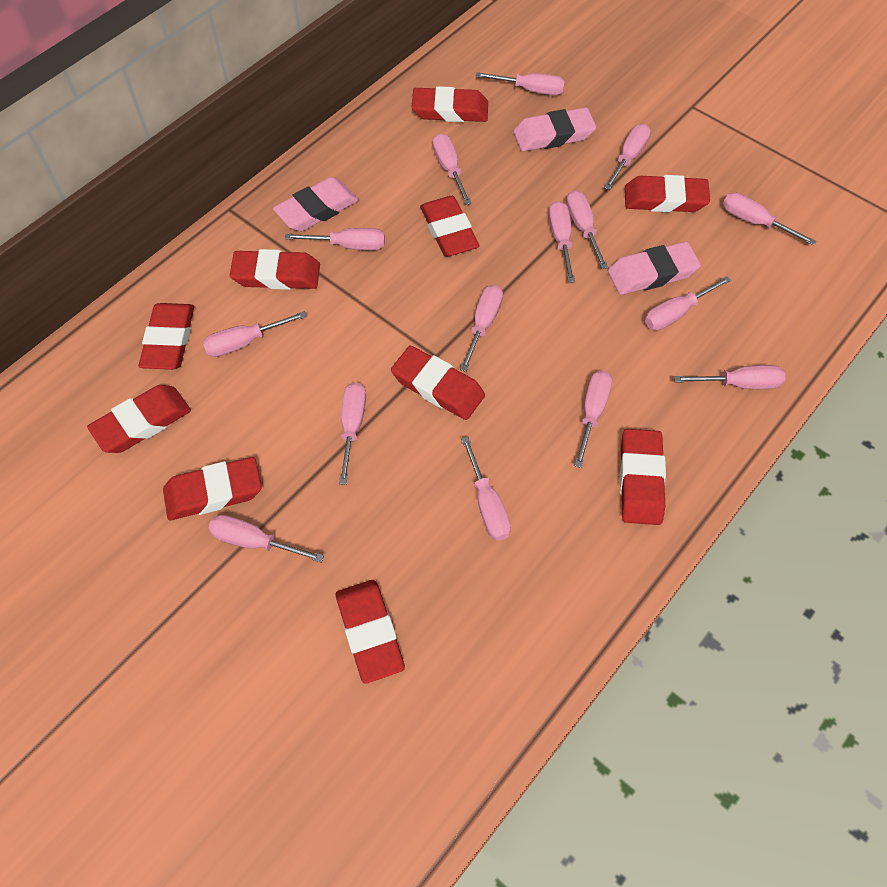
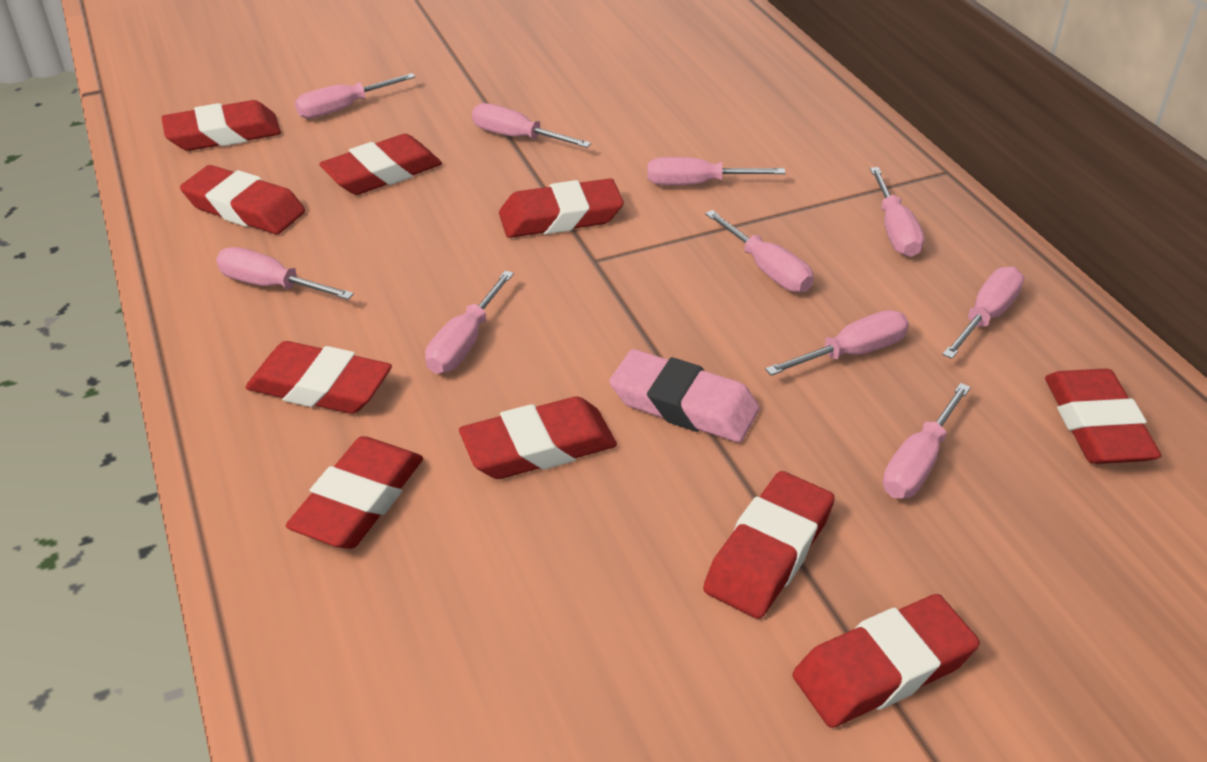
pink eraser: 3 -> 1
pink screwdriver: 15 -> 10

